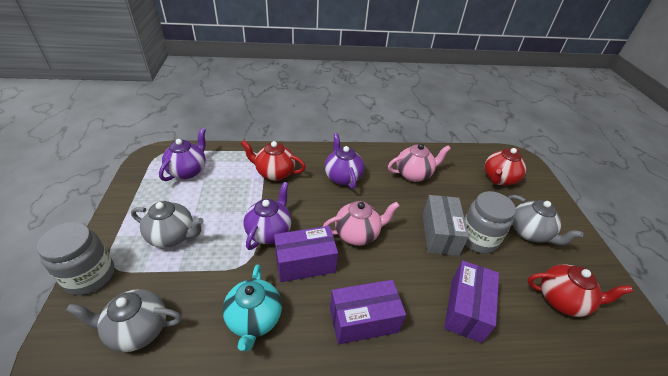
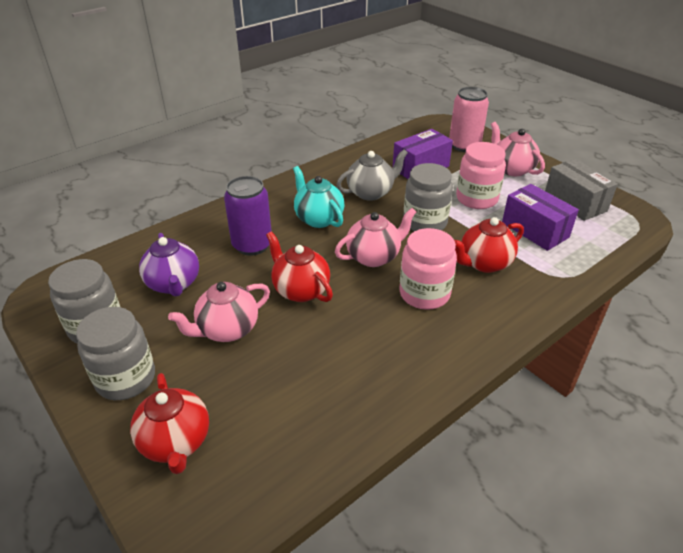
grey jar: 2 -> 3
grey teapot: 3 -> 1
pink can: 0 -> 1
pink jar: 0 -> 2
pink teapot: 2 -> 3
purple box: 3 -> 2
purple can: 0 -> 1
purple teapot: 3 -> 1

